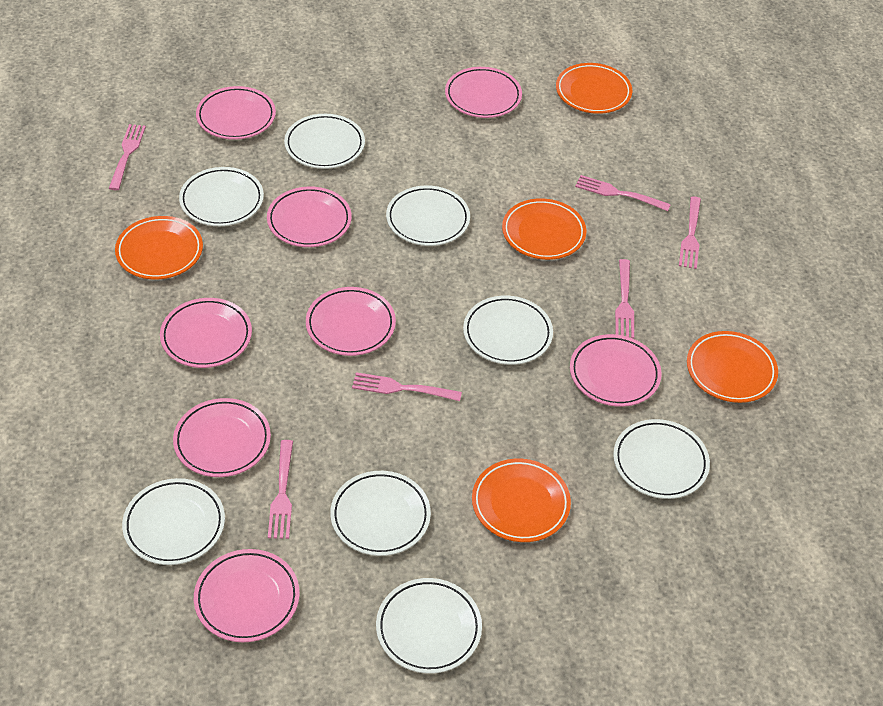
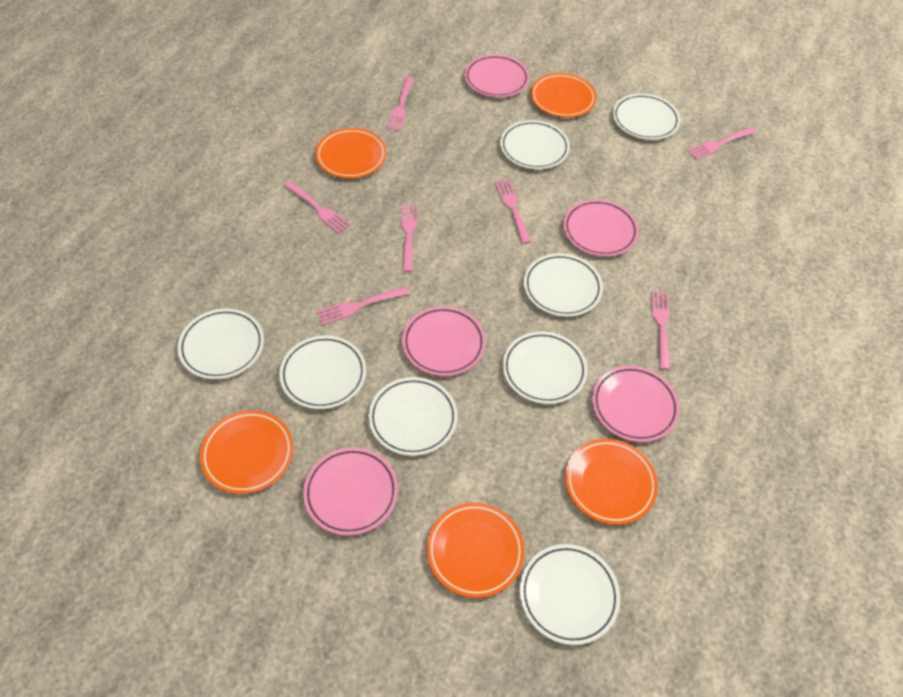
pink fork: 6 -> 7
pink plate: 8 -> 5

